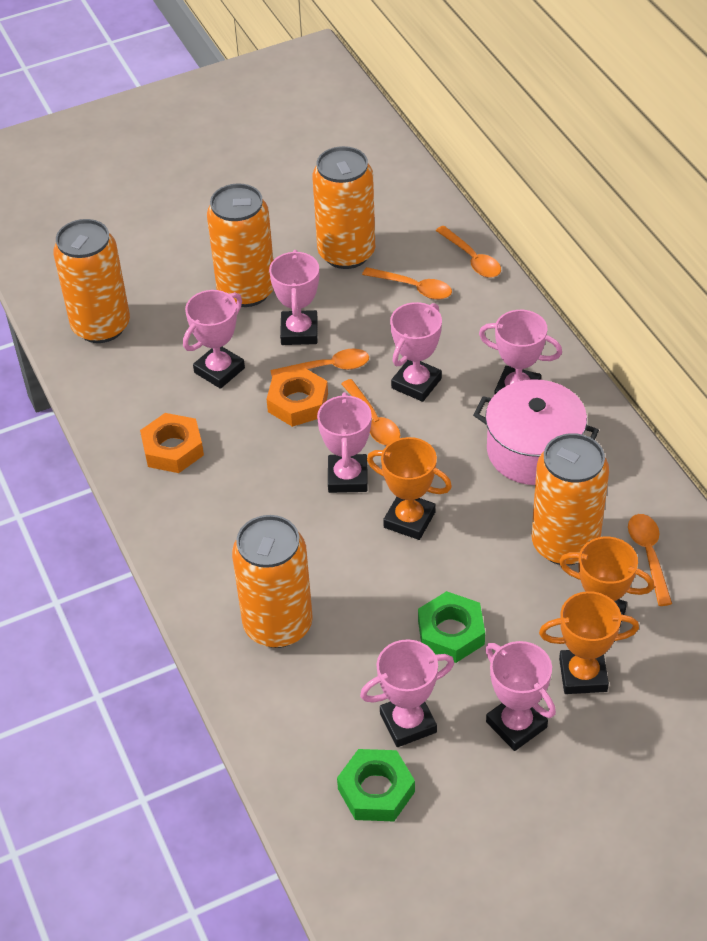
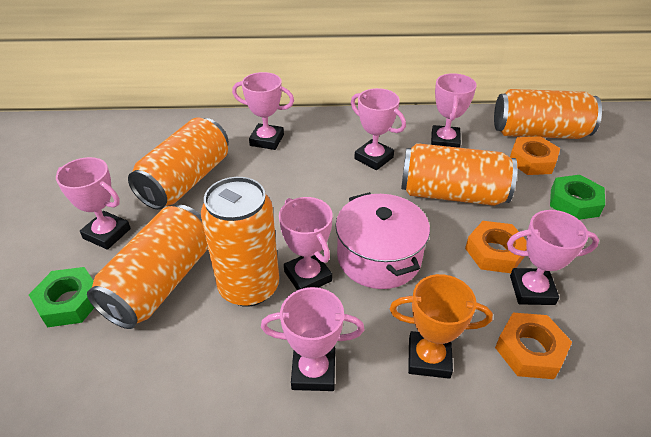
orange nut: 2 -> 3
orange spoon: 5 -> 0
orange trophy: 3 -> 1

